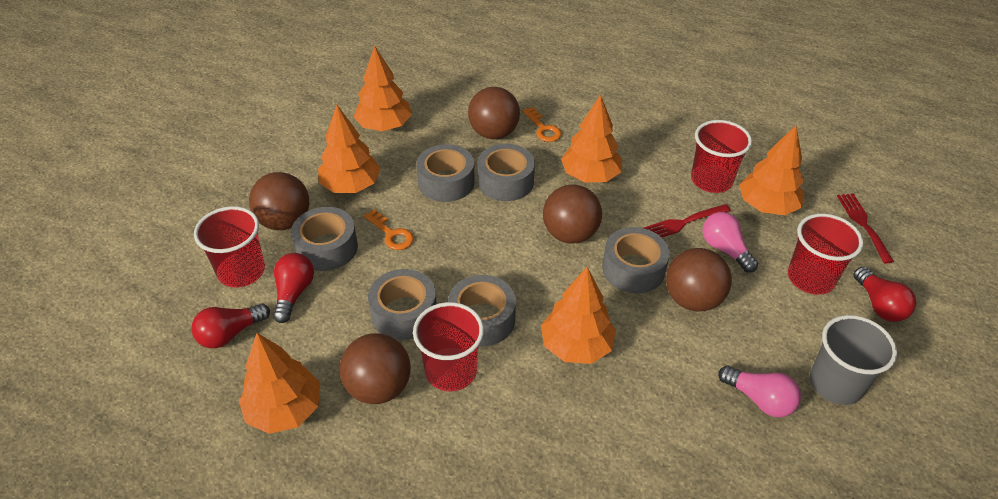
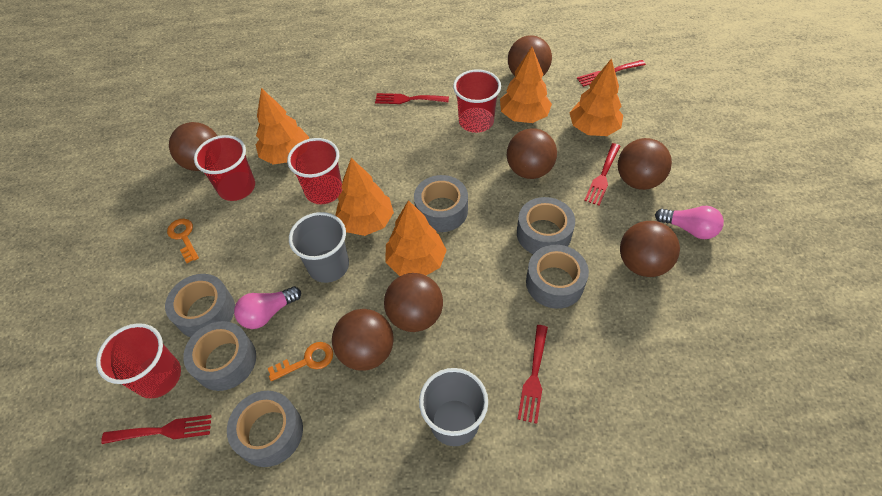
brown ball: 5 -> 7
grey cup: 1 -> 2
orange tree: 6 -> 5
red fork: 2 -> 5
red light bulb: 3 -> 0

